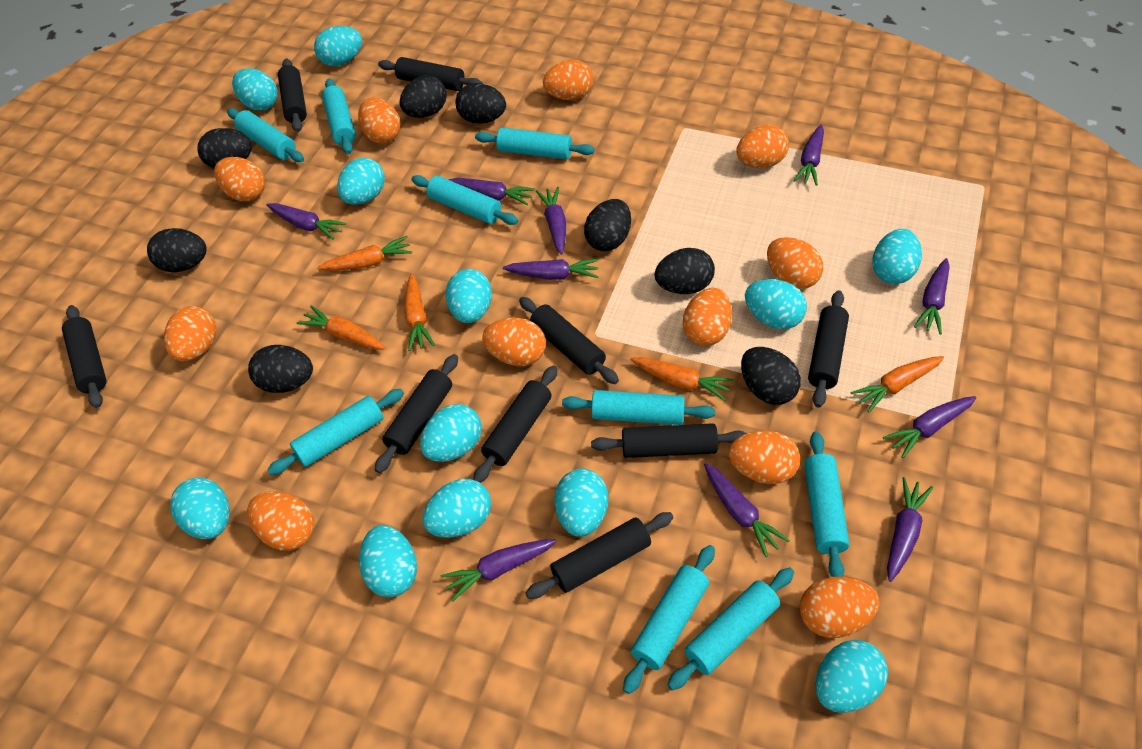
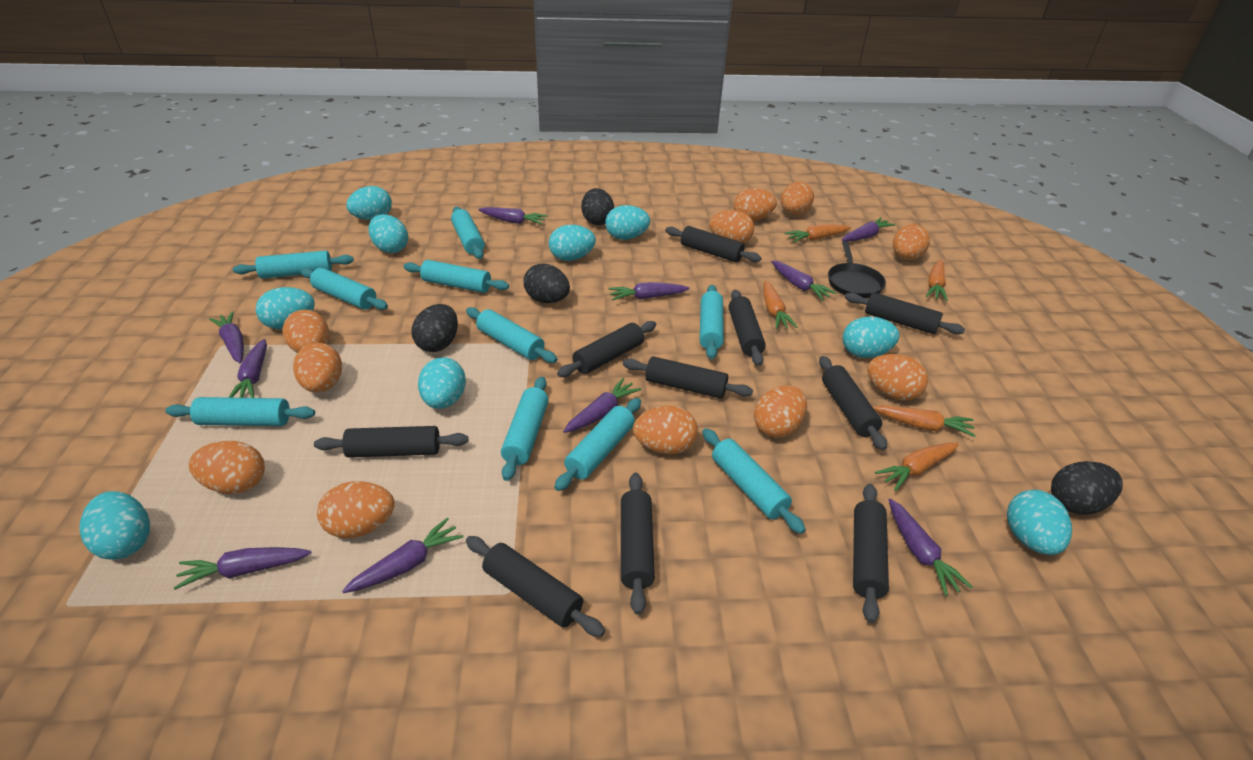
black egg: 8 -> 4
black pan: 0 -> 1
black rolling pin: 9 -> 10
turquoise egg: 12 -> 9
turquoise rolling pin: 9 -> 10

